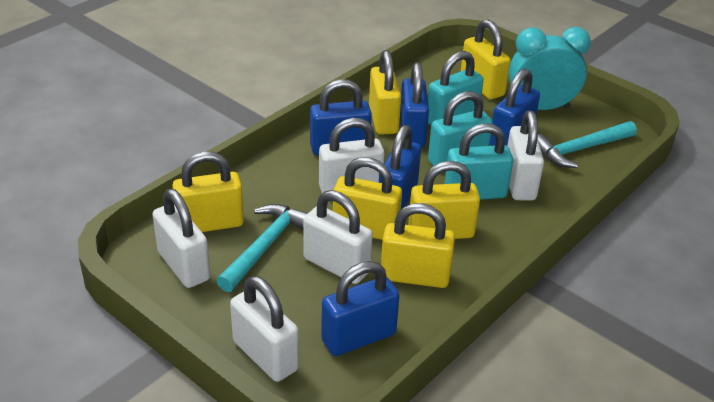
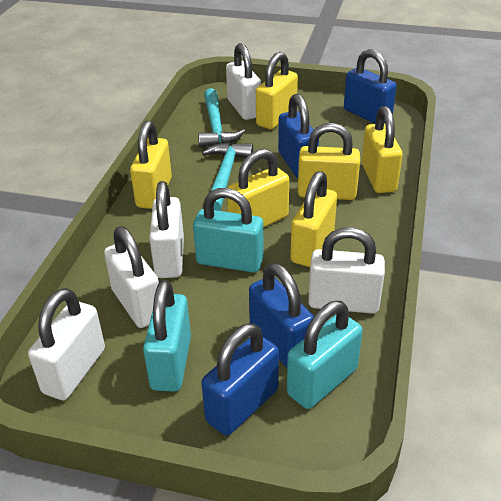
blue padlock: 5 -> 4
turquoise clock: 1 -> 0

